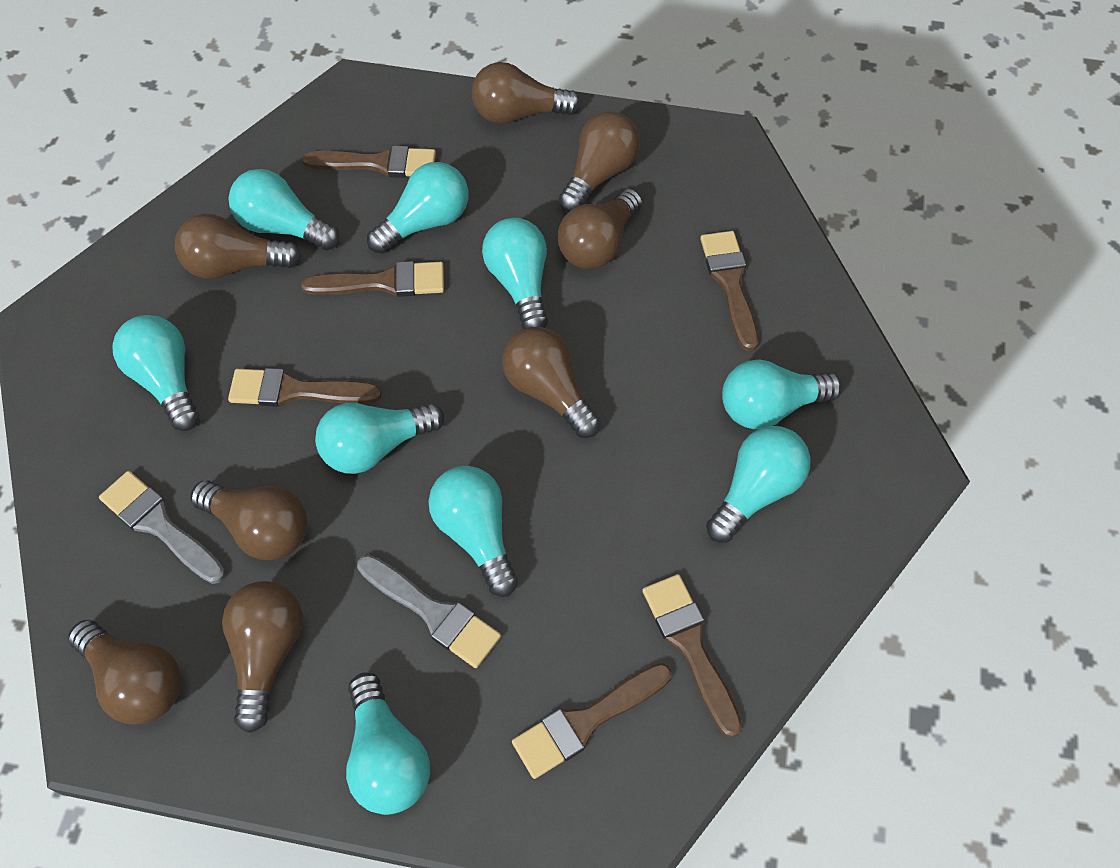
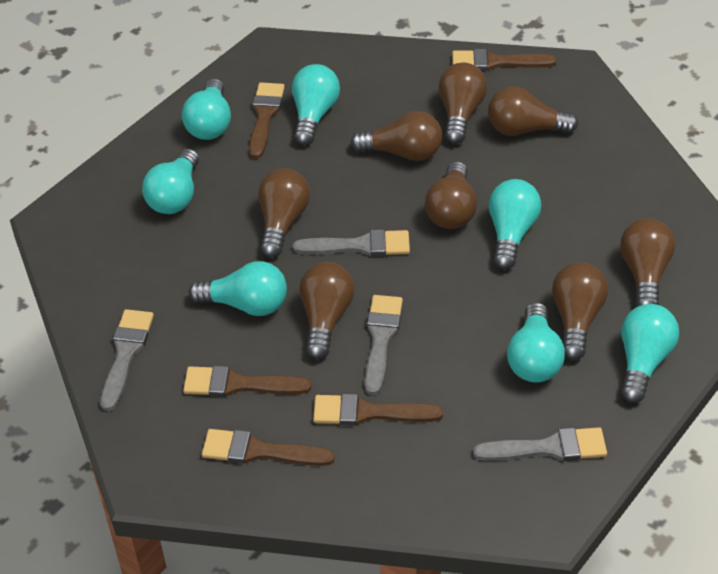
brown brush: 6 -> 5
grey brush: 2 -> 4
turquoise light bulb: 9 -> 7

